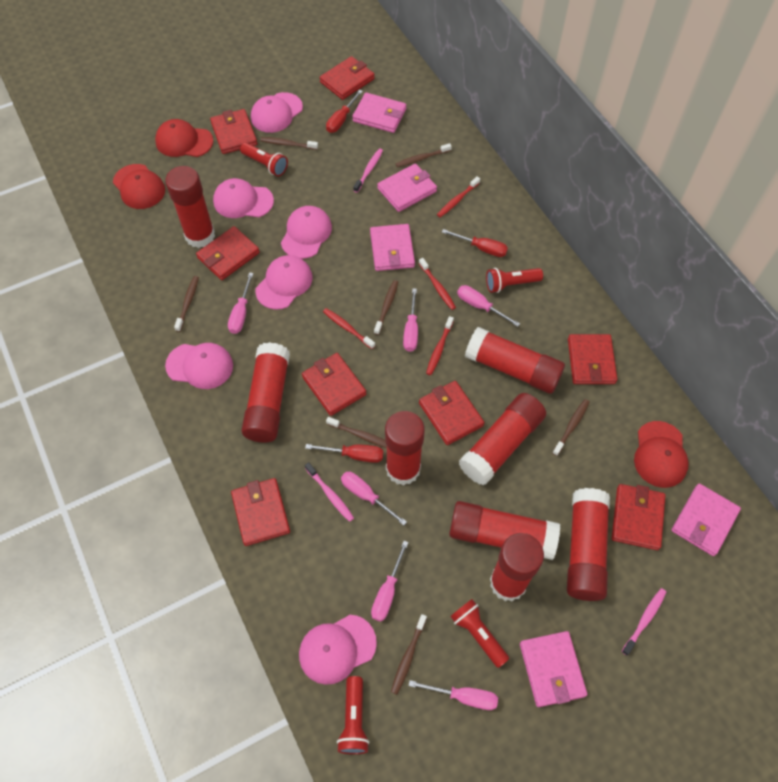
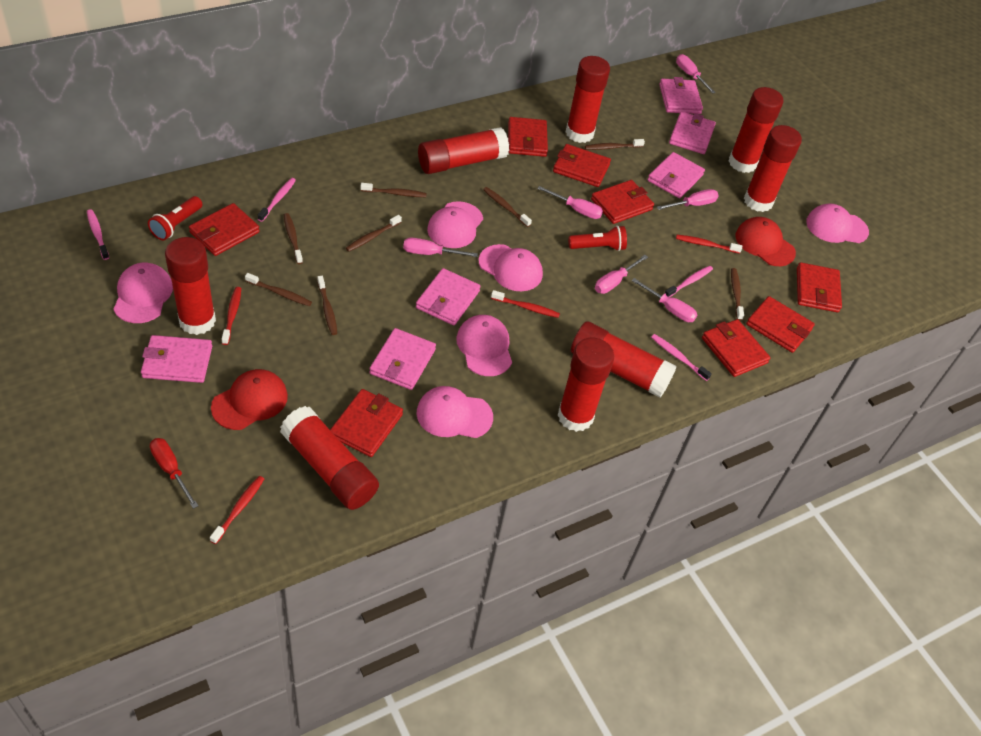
brown toothbrush: 7 -> 8
pink toothbrush: 3 -> 4
pink wallet: 5 -> 6
red cap: 3 -> 2
red flashlight: 4 -> 2
red screwdriver: 3 -> 1

